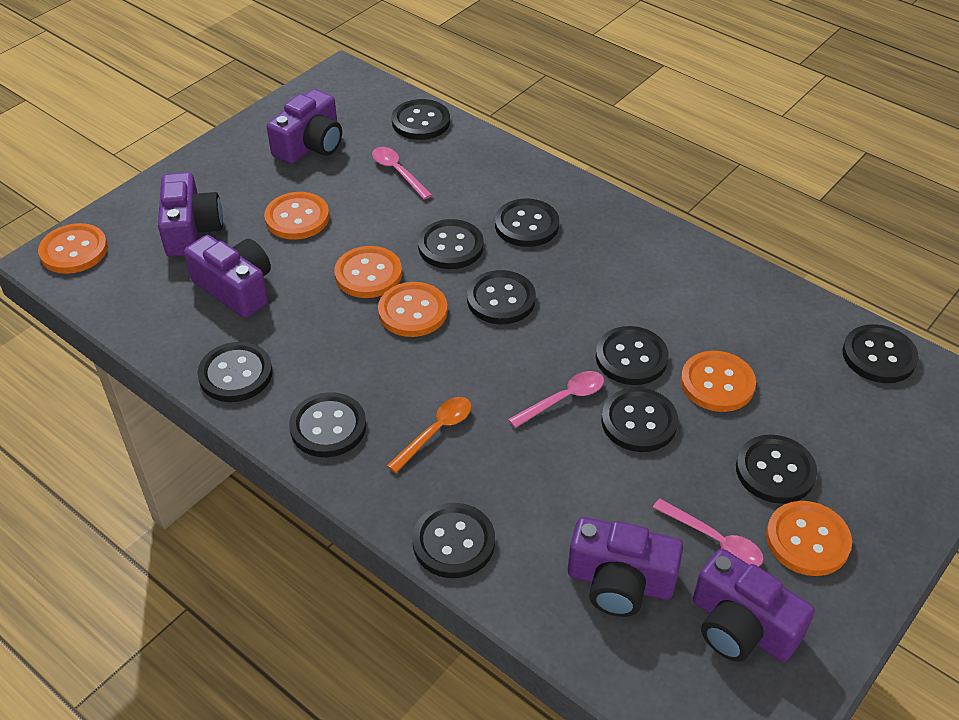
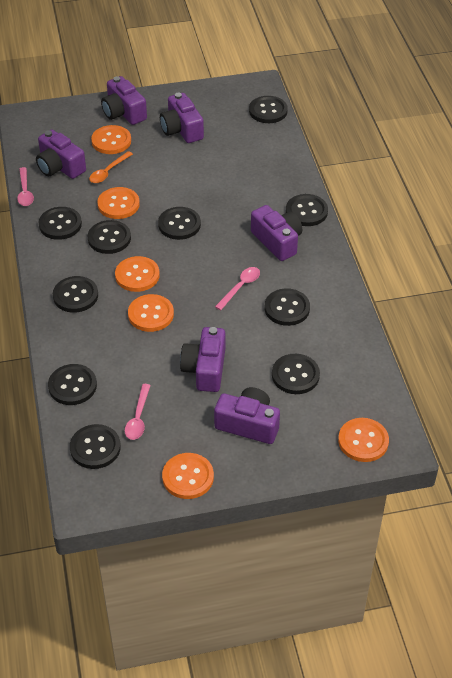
black button: 11 -> 10
purple camera: 5 -> 6

